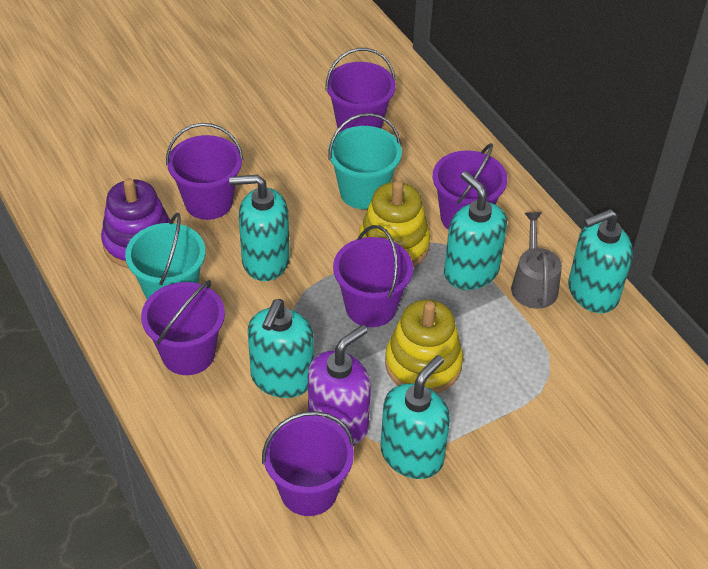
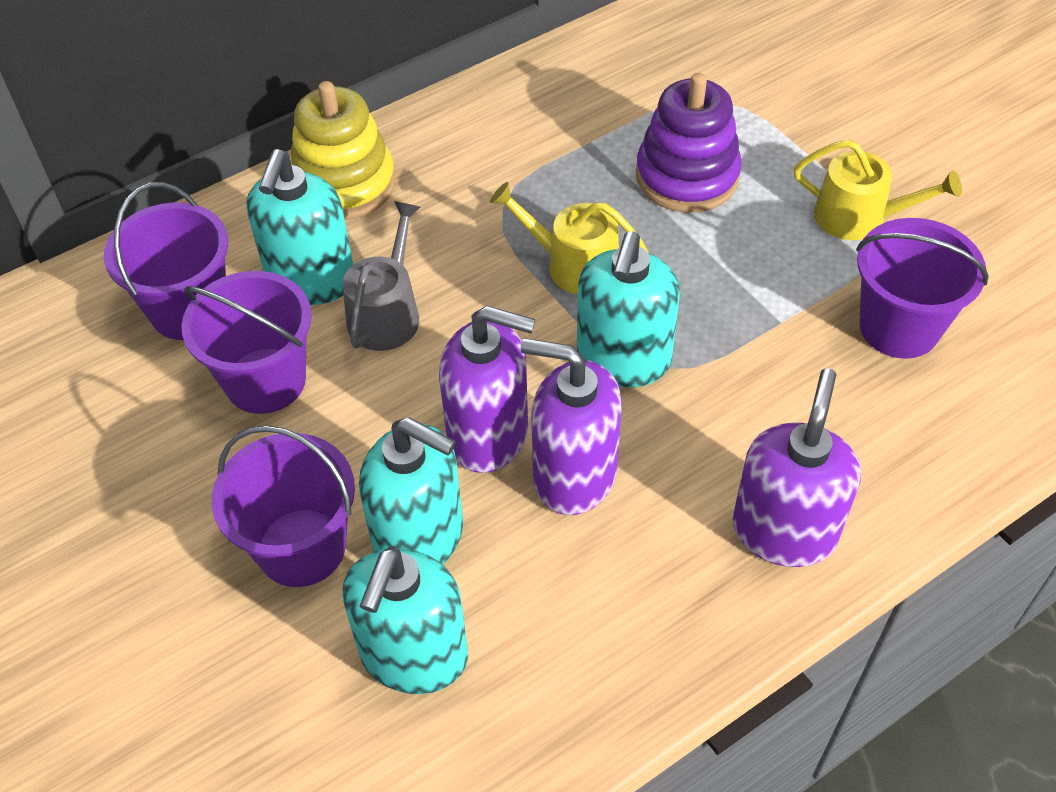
purple bucket: 6 -> 4
purple soap dispenser: 1 -> 3
turquoise bucket: 2 -> 0
turquoise soap dispenser: 5 -> 4
yellow stacking toy: 2 -> 1
yellow watering can: 0 -> 2

